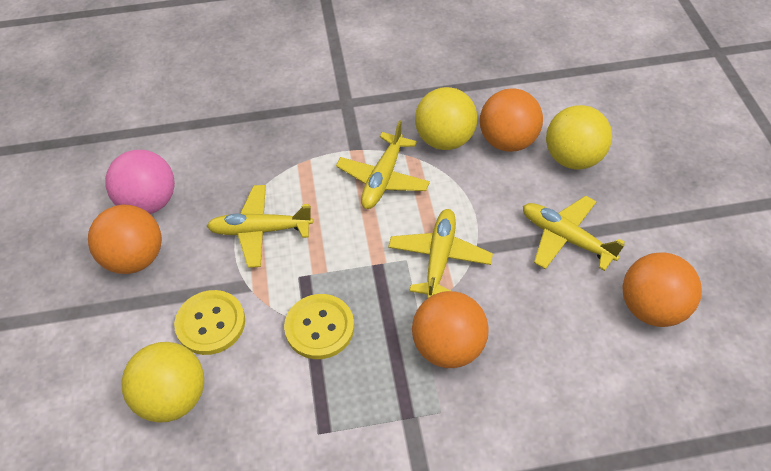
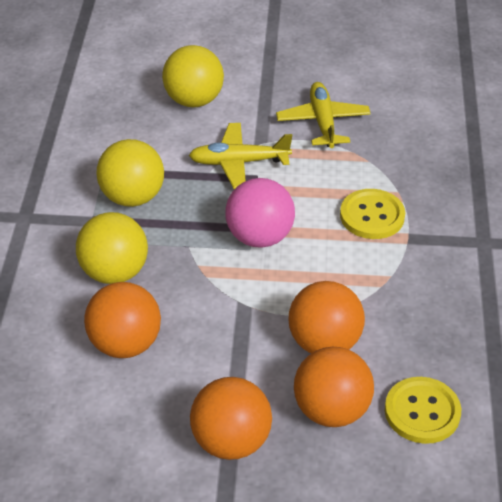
yellow plane: 4 -> 2

